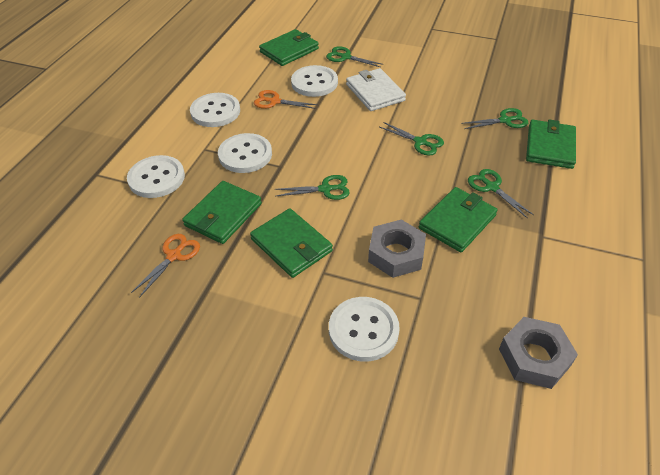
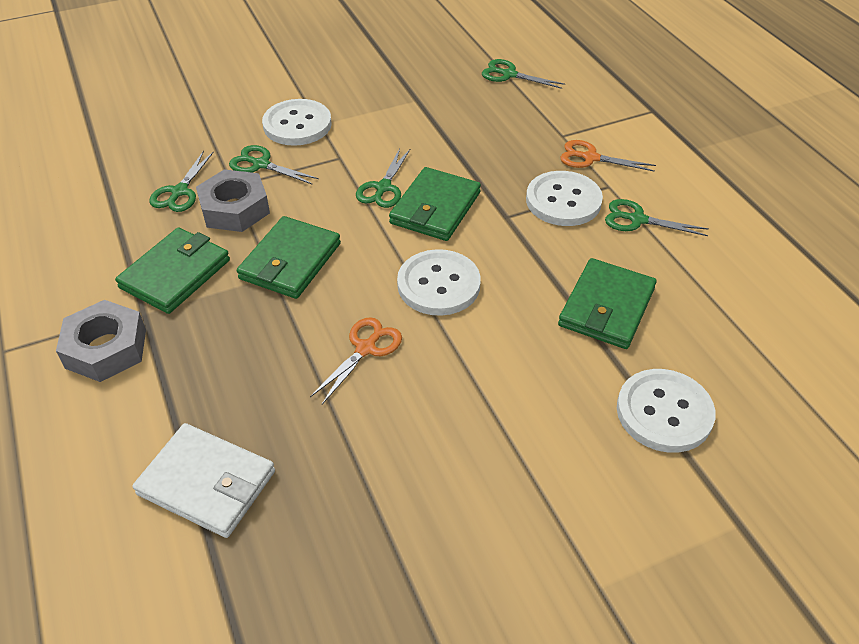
green wallet: 5 -> 4
white button: 5 -> 4

